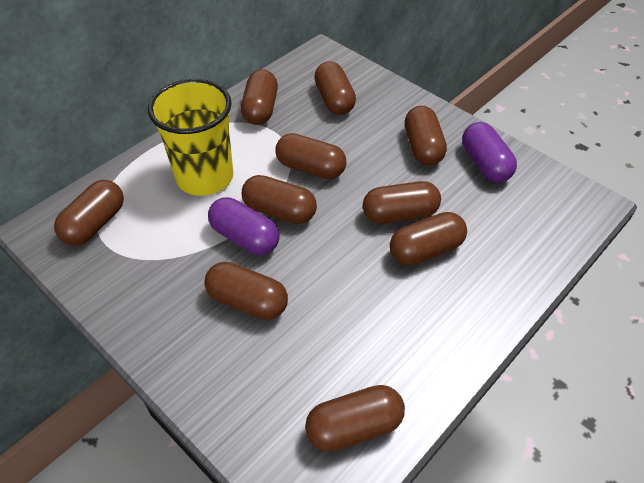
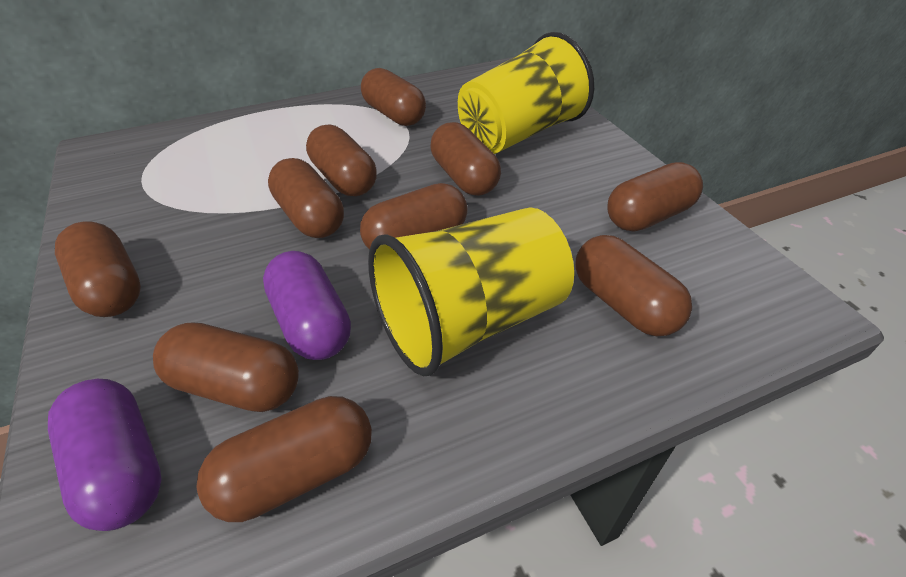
yellow cup: 1 -> 2

